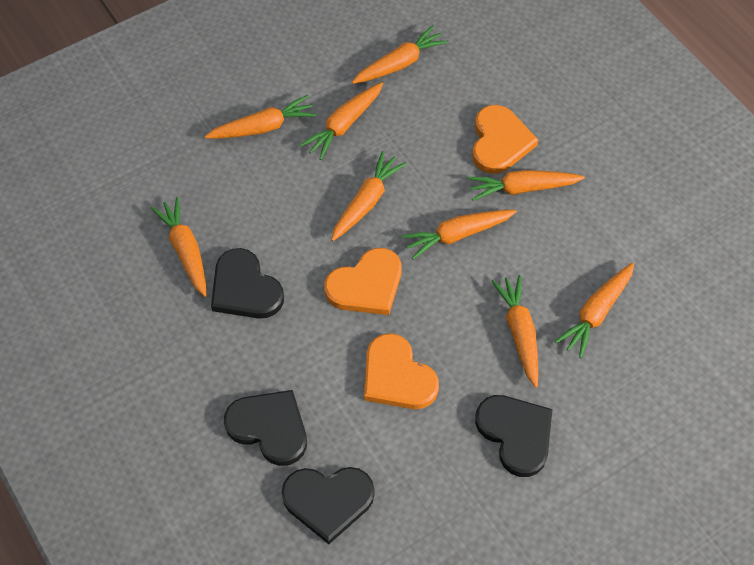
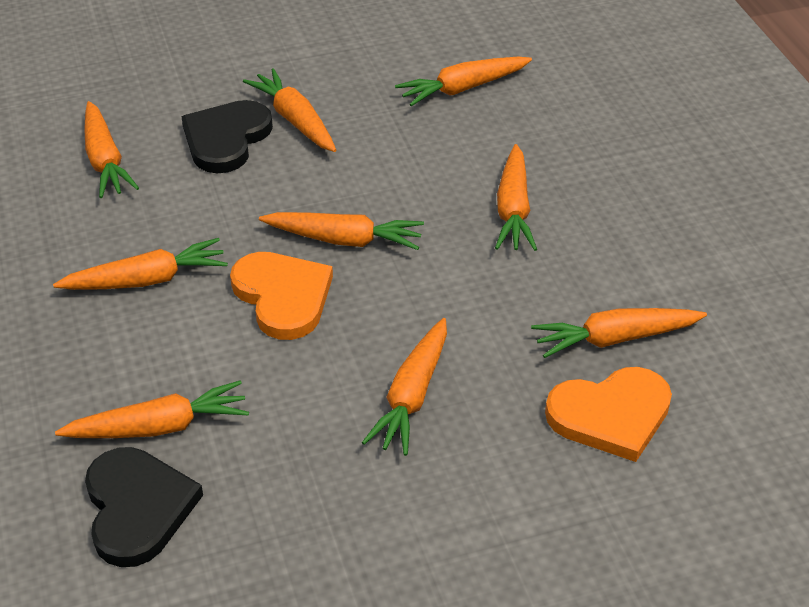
black heart: 4 -> 2
orange heart: 3 -> 2

